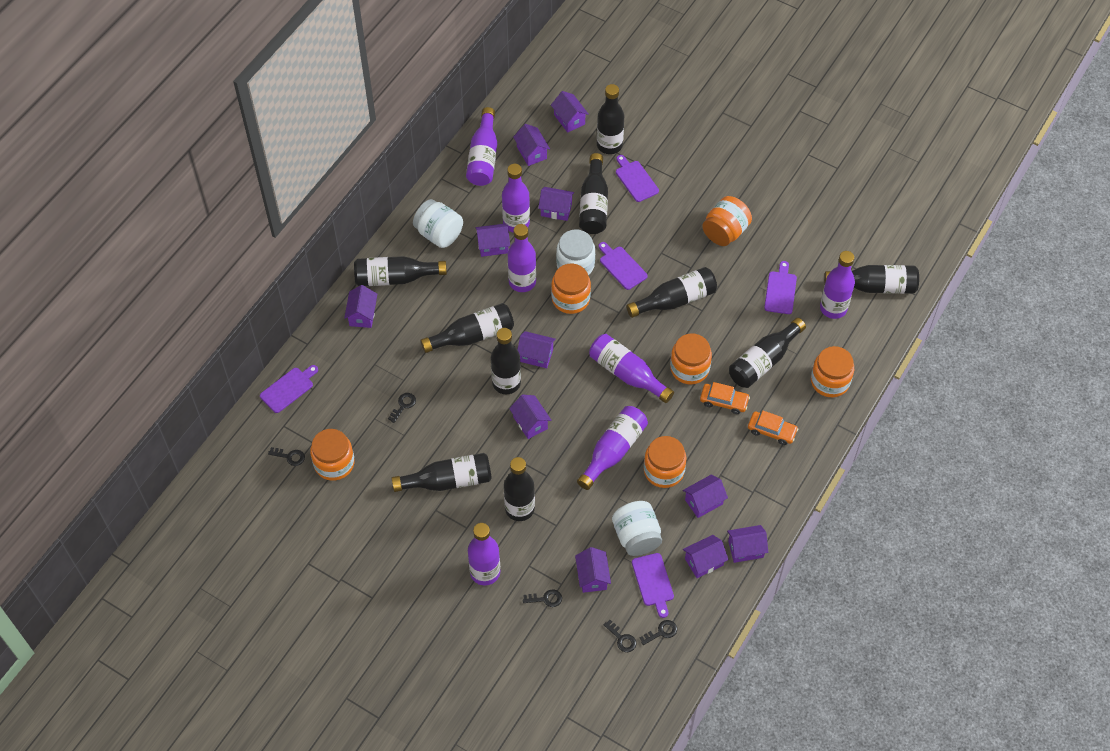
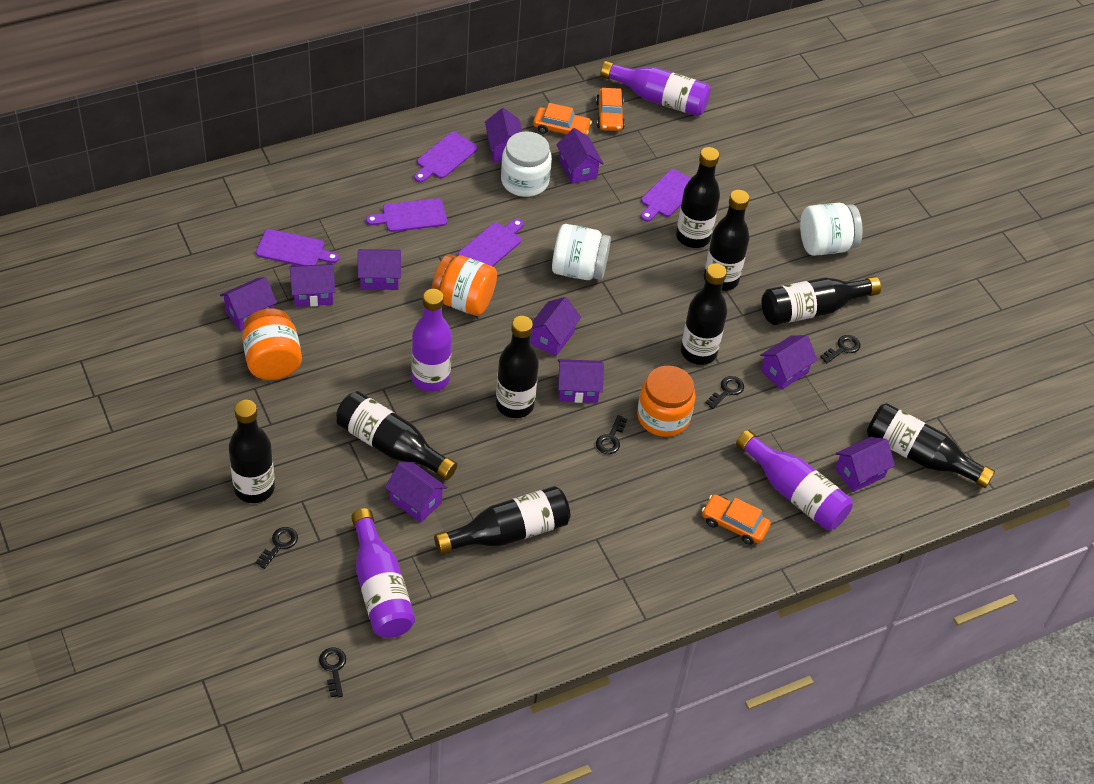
black bottle: 10 -> 9
orange car: 2 -> 3
orange jar: 6 -> 3
purple bottle: 7 -> 4
purple house: 11 -> 10

